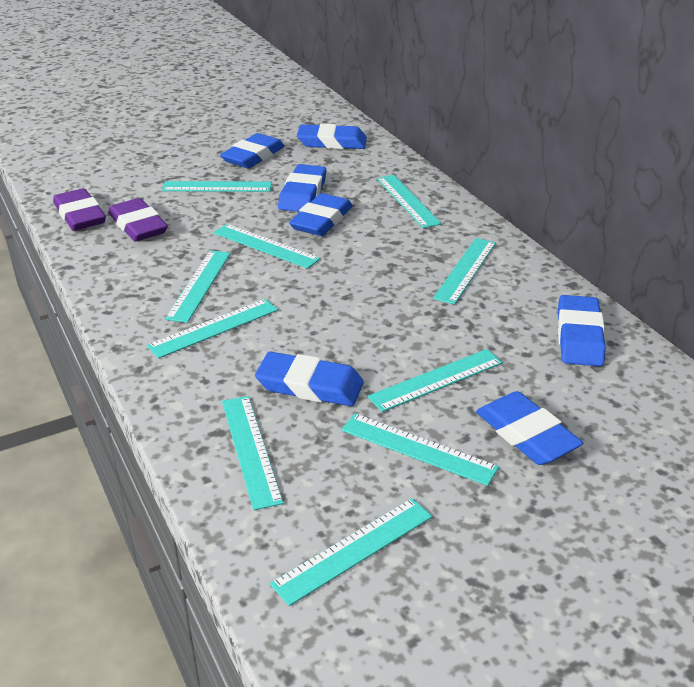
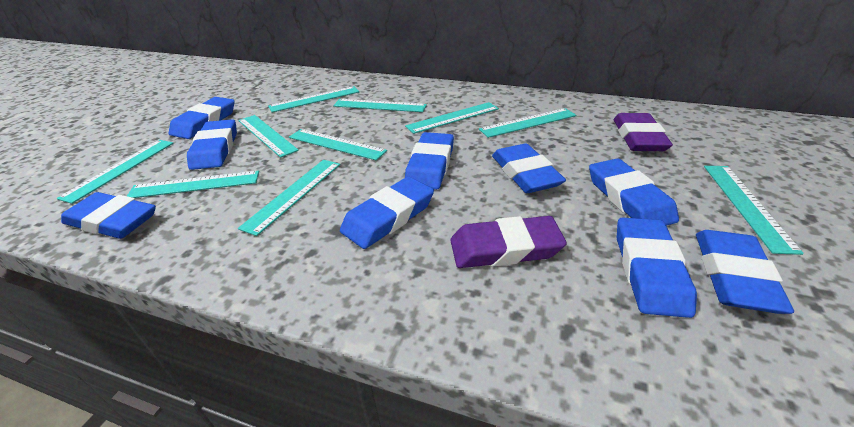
blue eraser: 7 -> 9

